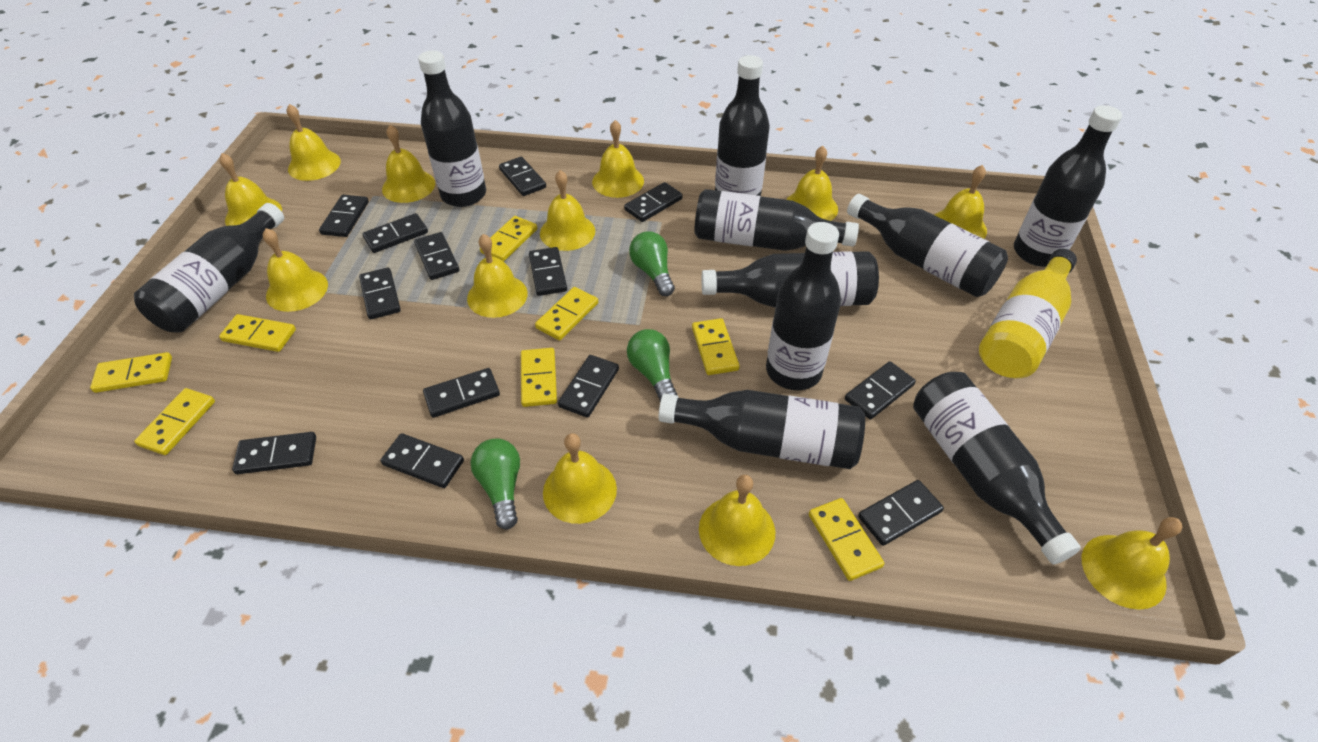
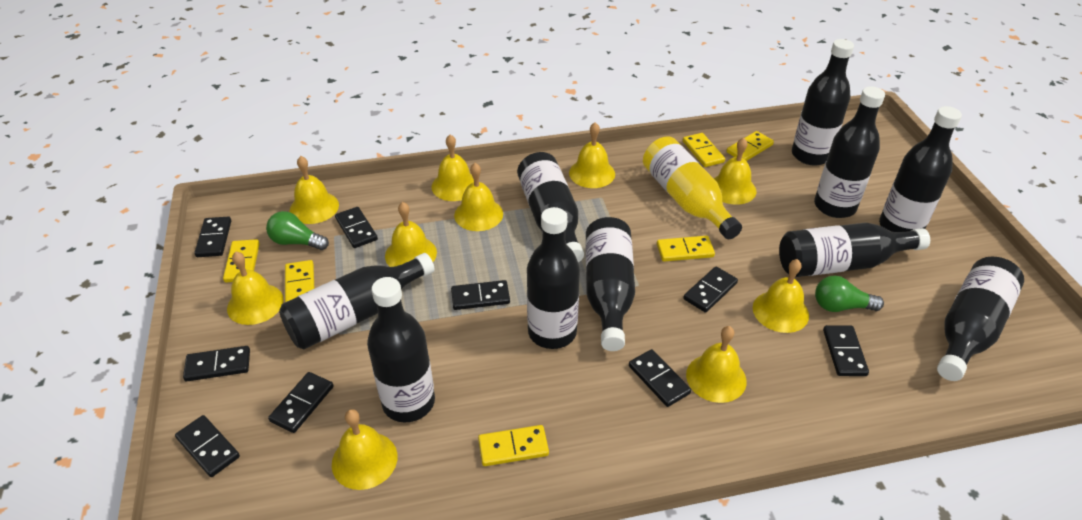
black domino: 13 -> 9
green light bulb: 3 -> 2
yellow bell: 12 -> 10
yellow domino: 8 -> 6

